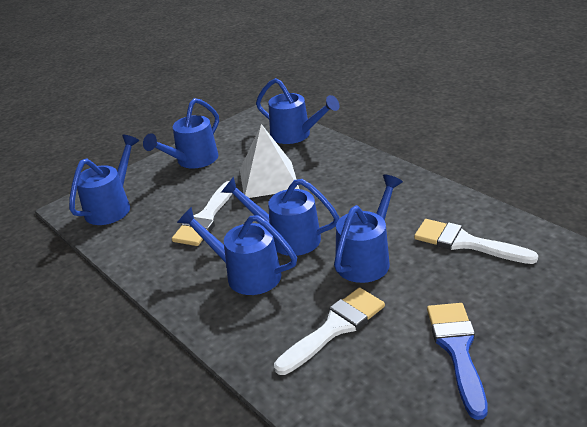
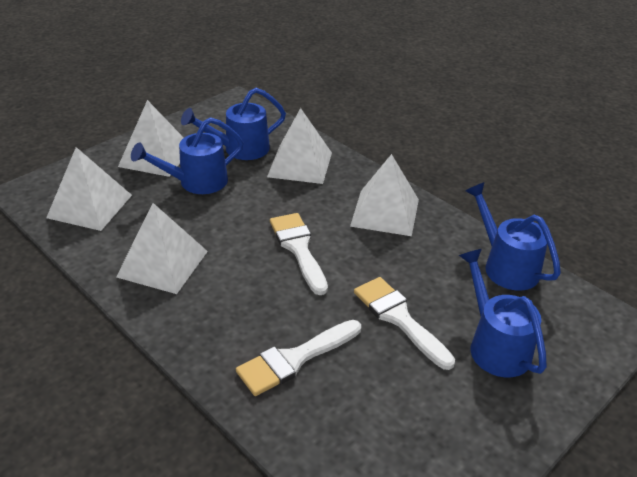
blue brush: 1 -> 0
blue watering can: 6 -> 4
white pyramid: 1 -> 5

